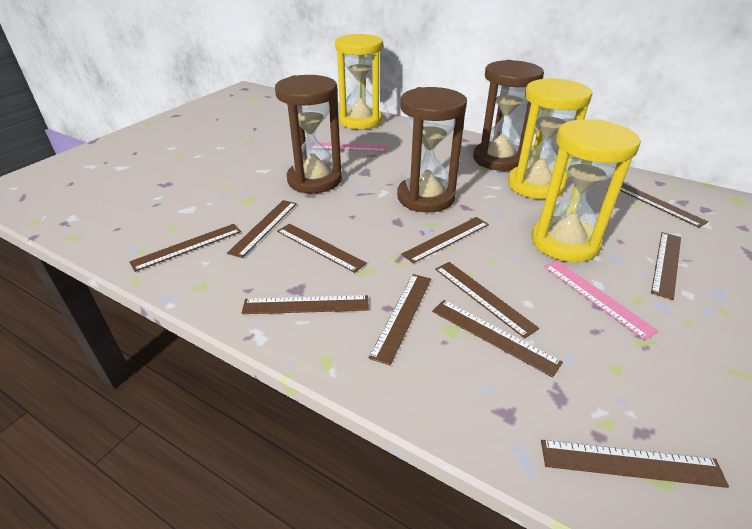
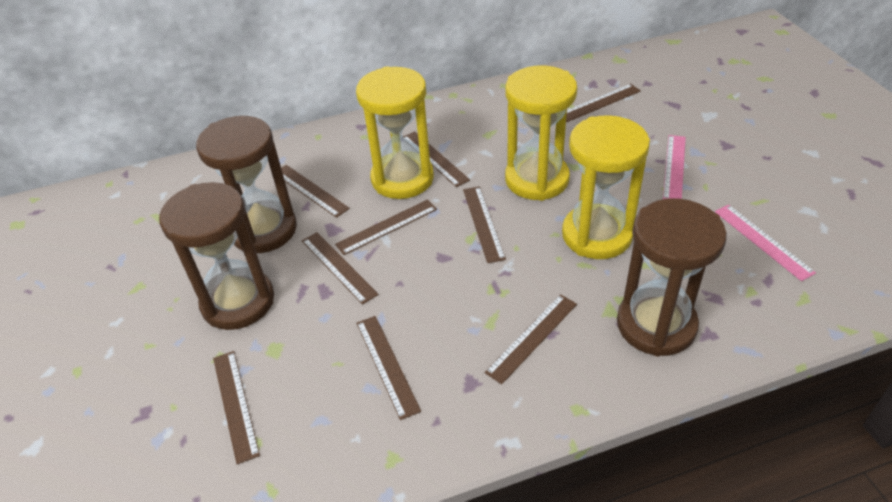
brown ruler: 11 -> 9

